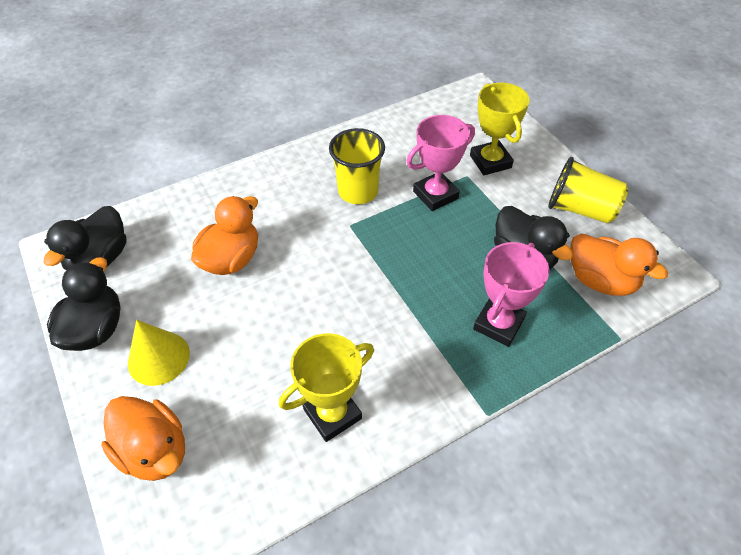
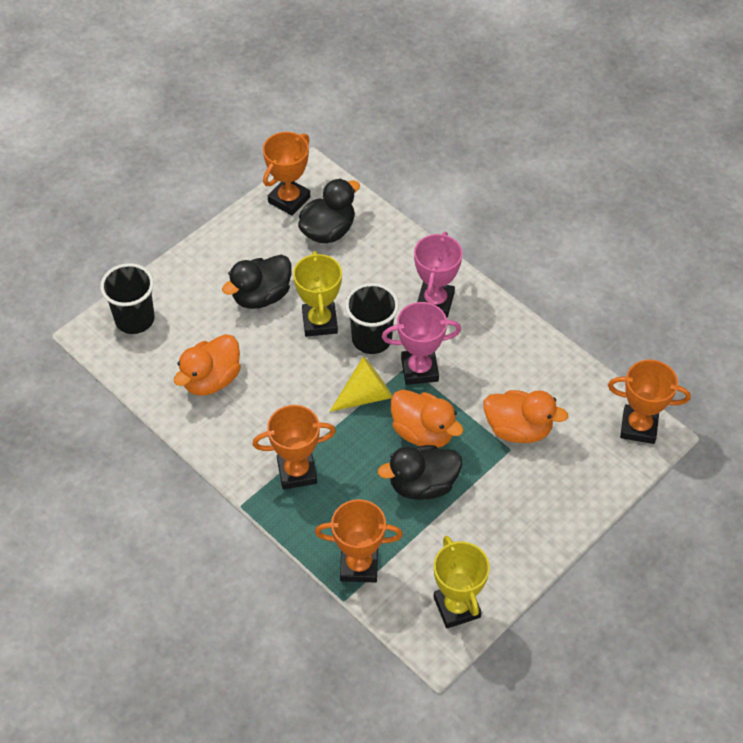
black cup: 0 -> 2
orange trophy: 0 -> 4
yellow cup: 2 -> 0

